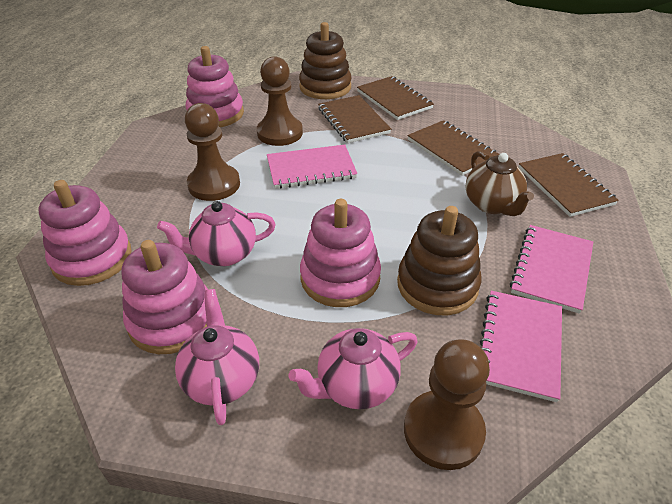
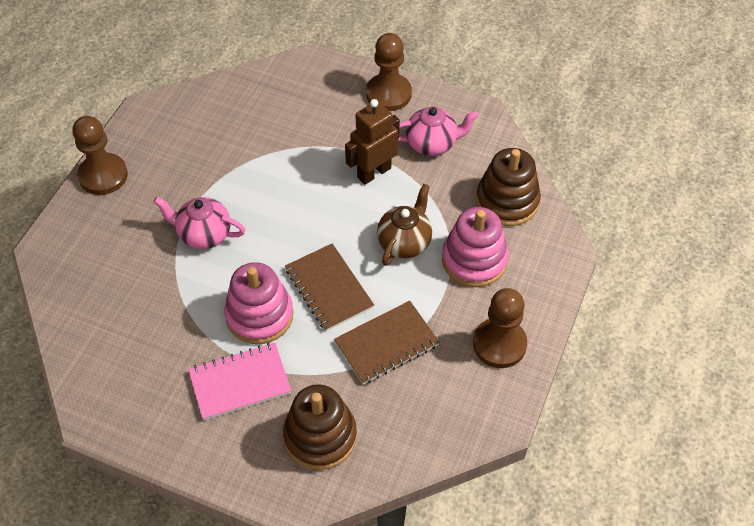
brown notebook: 4 -> 2
brown robot: 0 -> 1
pink notebook: 3 -> 1
pink stacking toy: 4 -> 2
pink teapot: 3 -> 2

